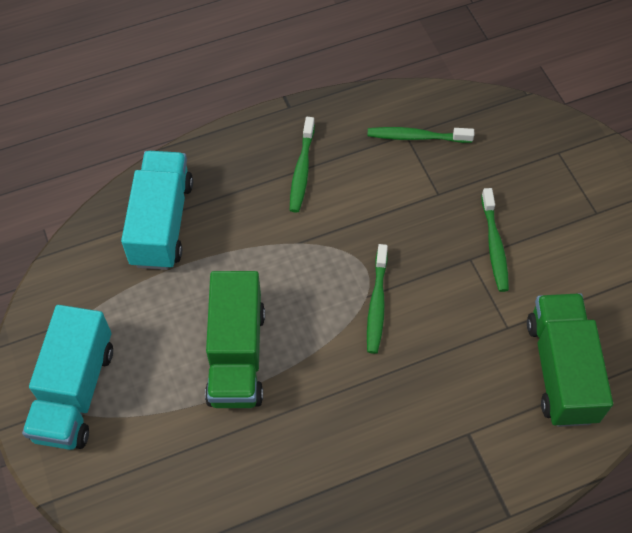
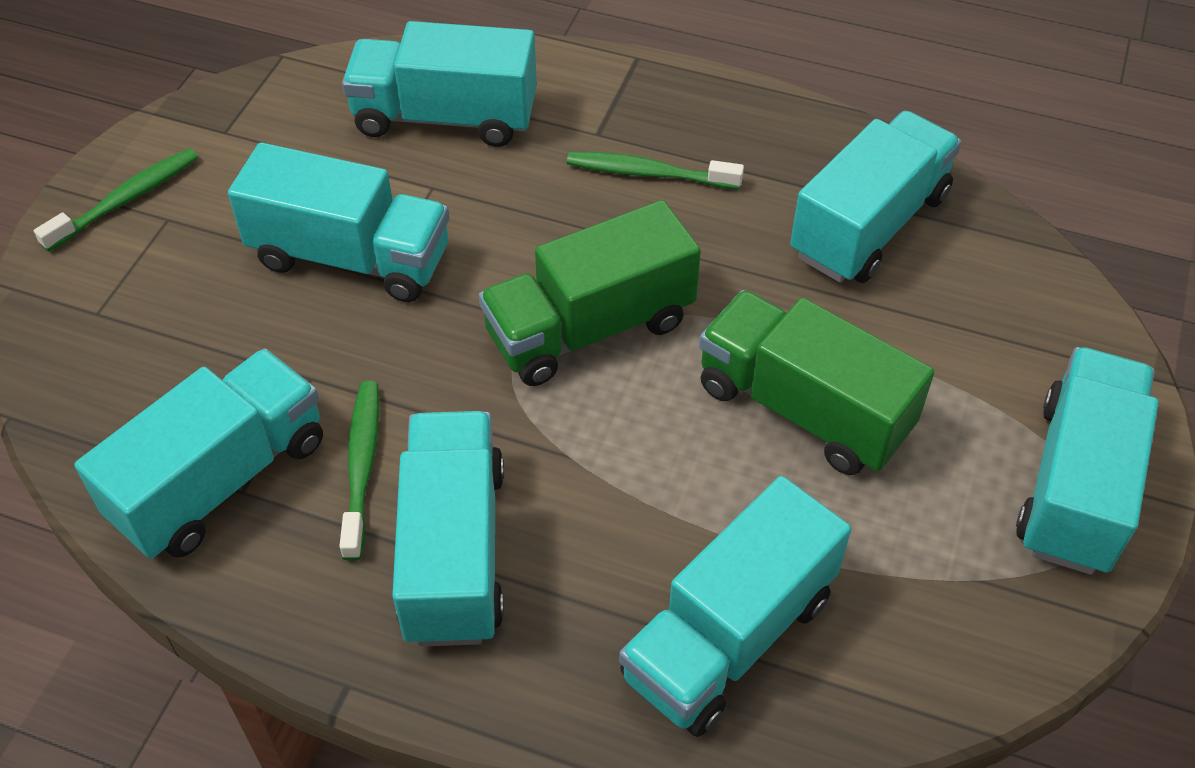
green toothbrush: 4 -> 3
turquoise truck: 2 -> 7

